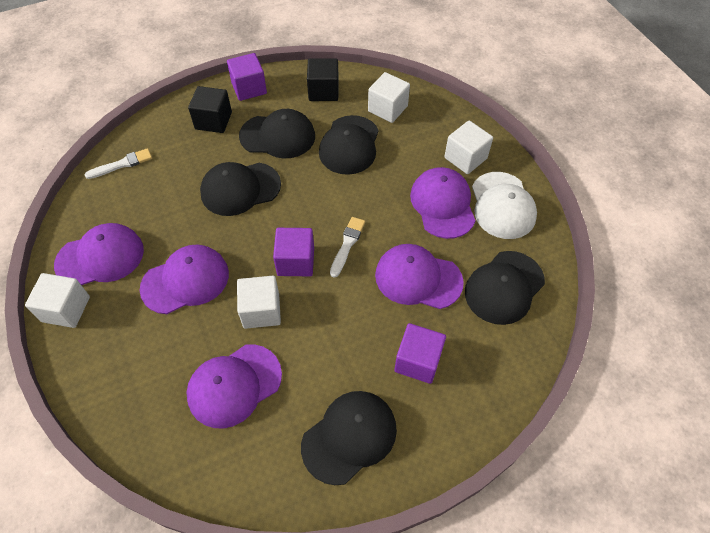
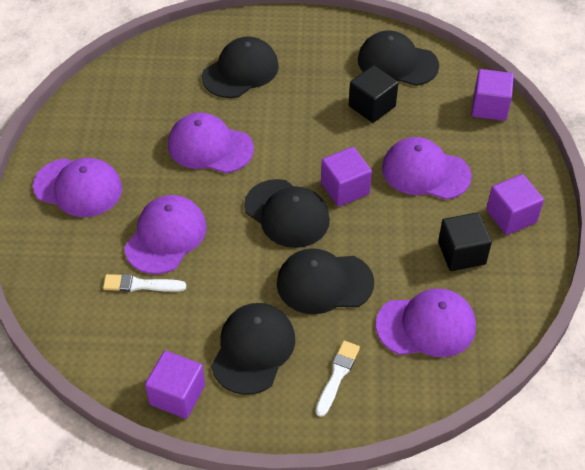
purple cube: 3 -> 4
white cap: 1 -> 0
white cube: 4 -> 0

